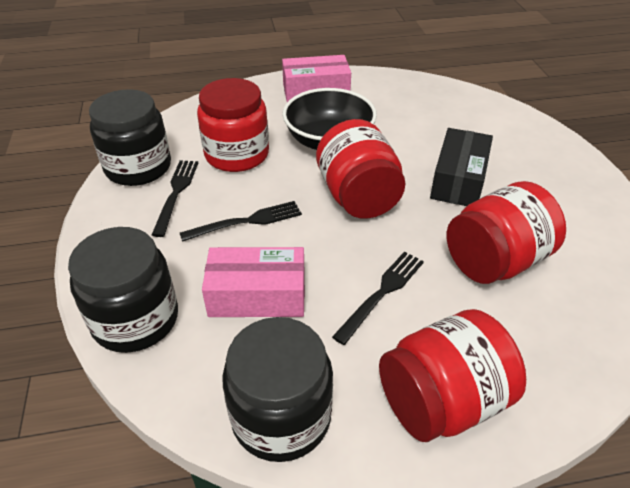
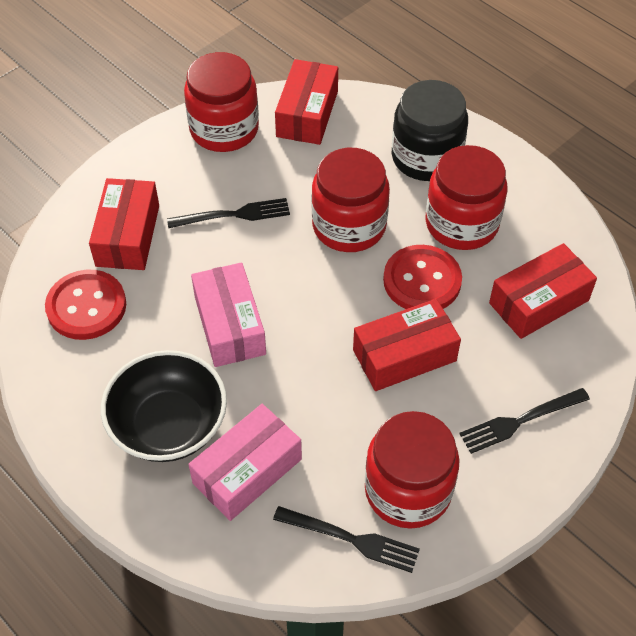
black box: 1 -> 0
black jar: 3 -> 1
red box: 0 -> 4
red button: 0 -> 2

